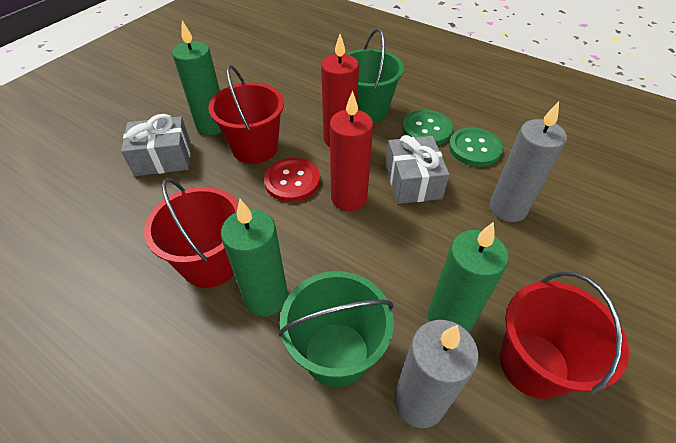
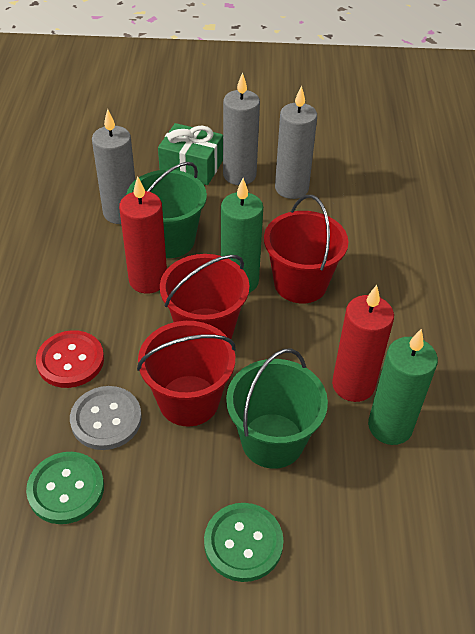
green candle: 3 -> 2
green gift: 0 -> 1
grey button: 0 -> 1
grey candle: 2 -> 3
grey gift: 2 -> 0

